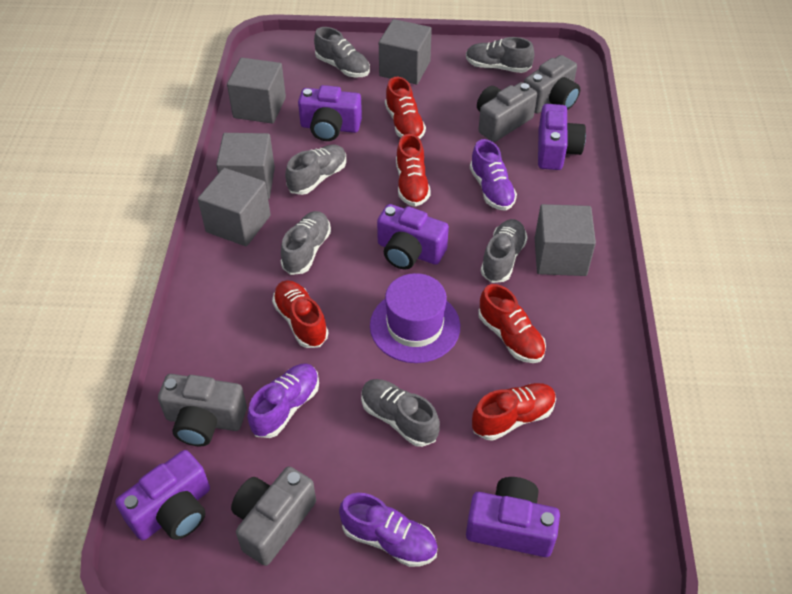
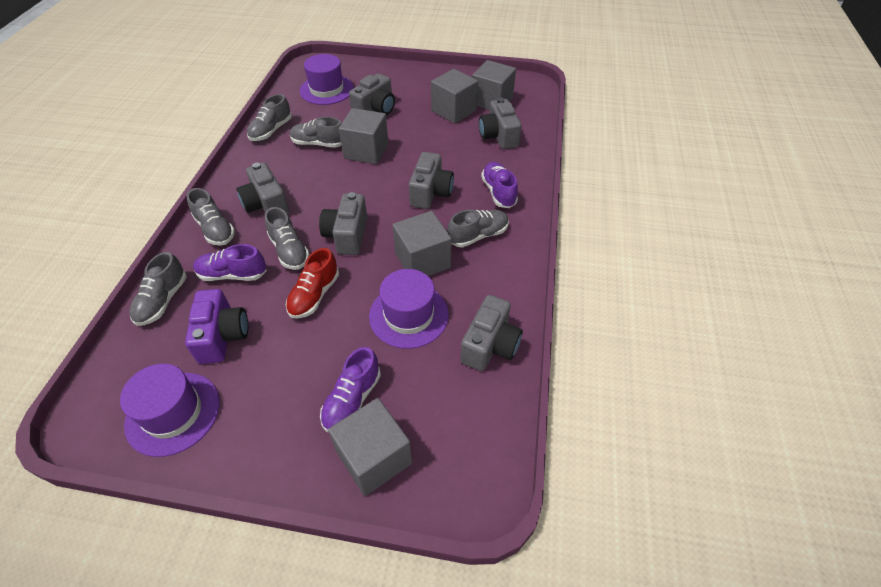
grey camera: 4 -> 6
purple camera: 5 -> 1
purple hat: 1 -> 3
red shoe: 5 -> 1

